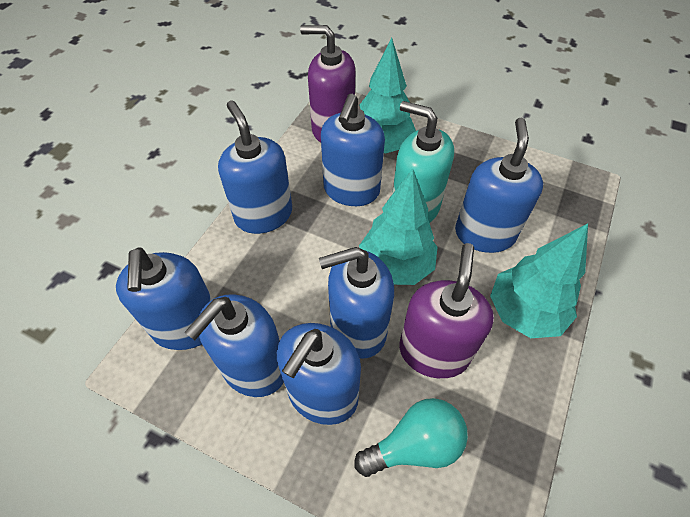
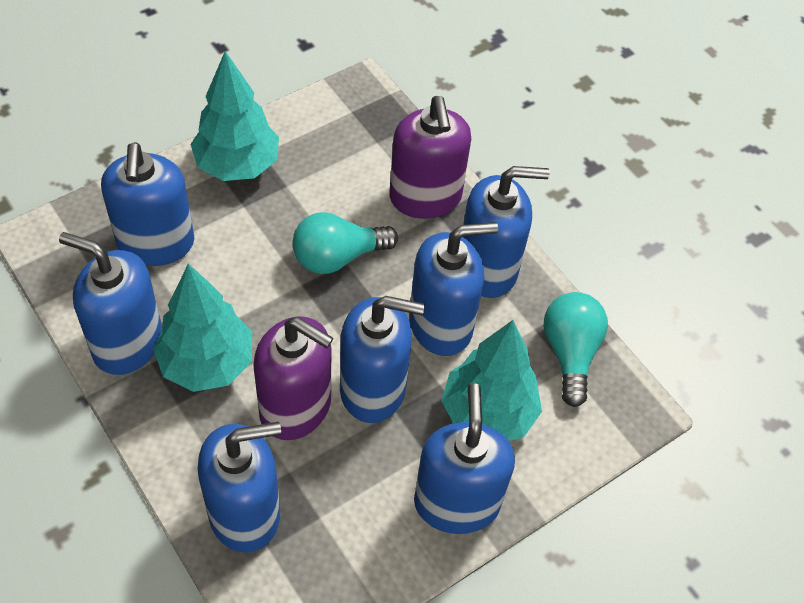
turquoise light bulb: 1 -> 2
turquoise soap dispenser: 1 -> 0

